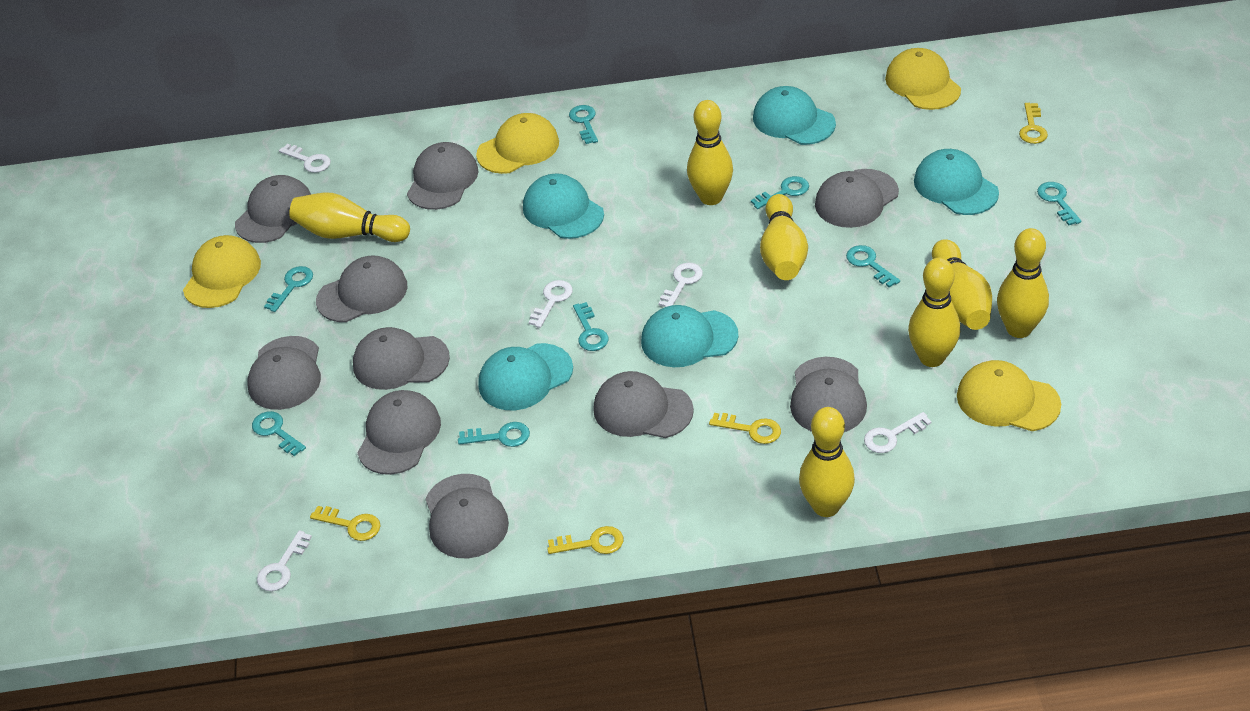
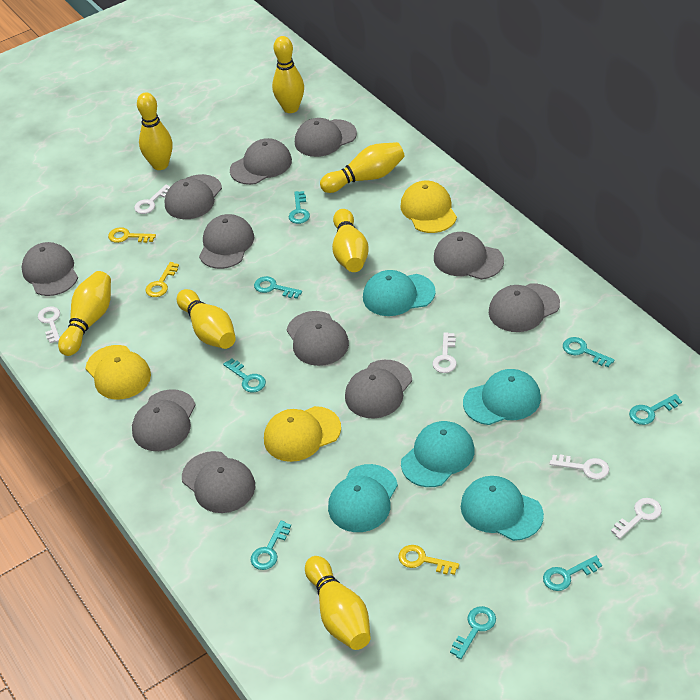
grey cap: 10 -> 11
yellow cap: 4 -> 3
yellow key: 4 -> 3

